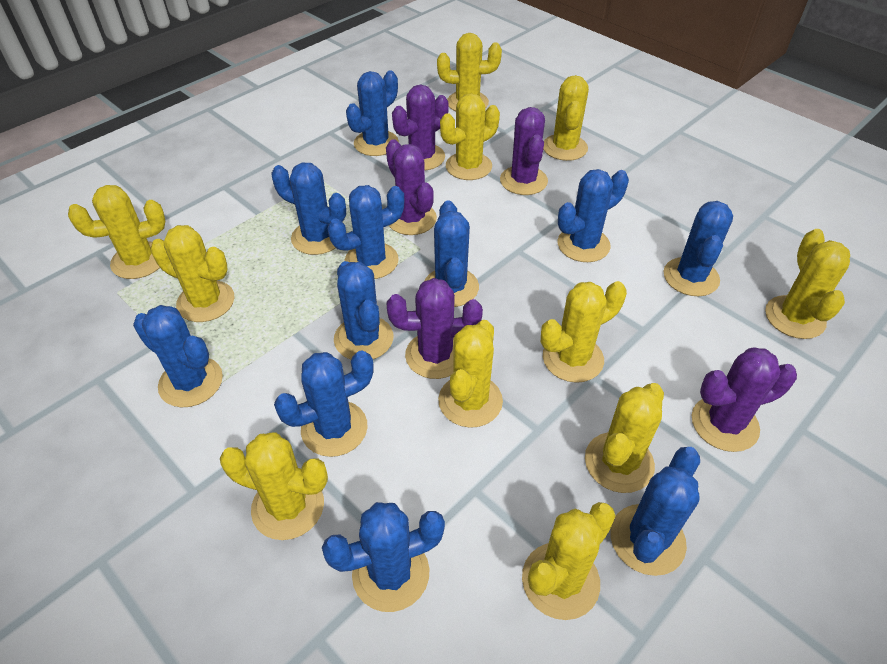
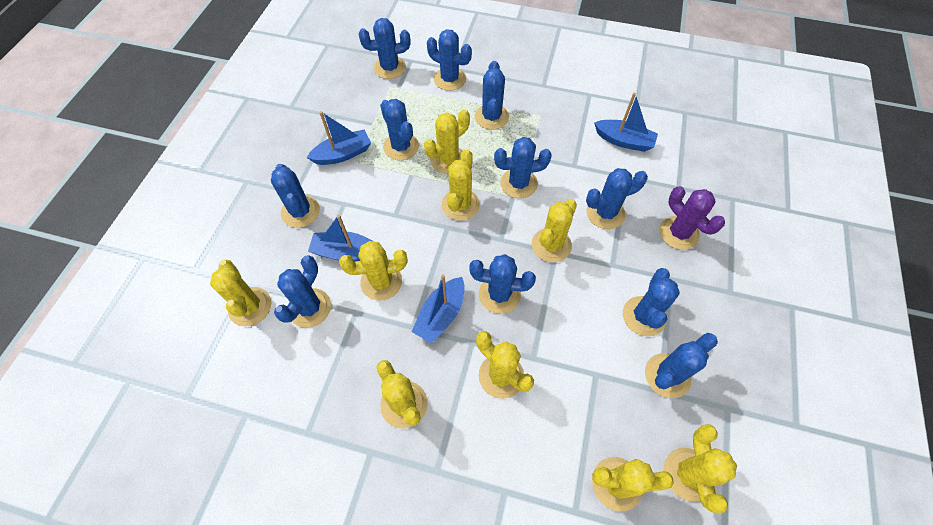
blue boat: 0 -> 4
purple cactus: 5 -> 1
yellow cactus: 11 -> 9

